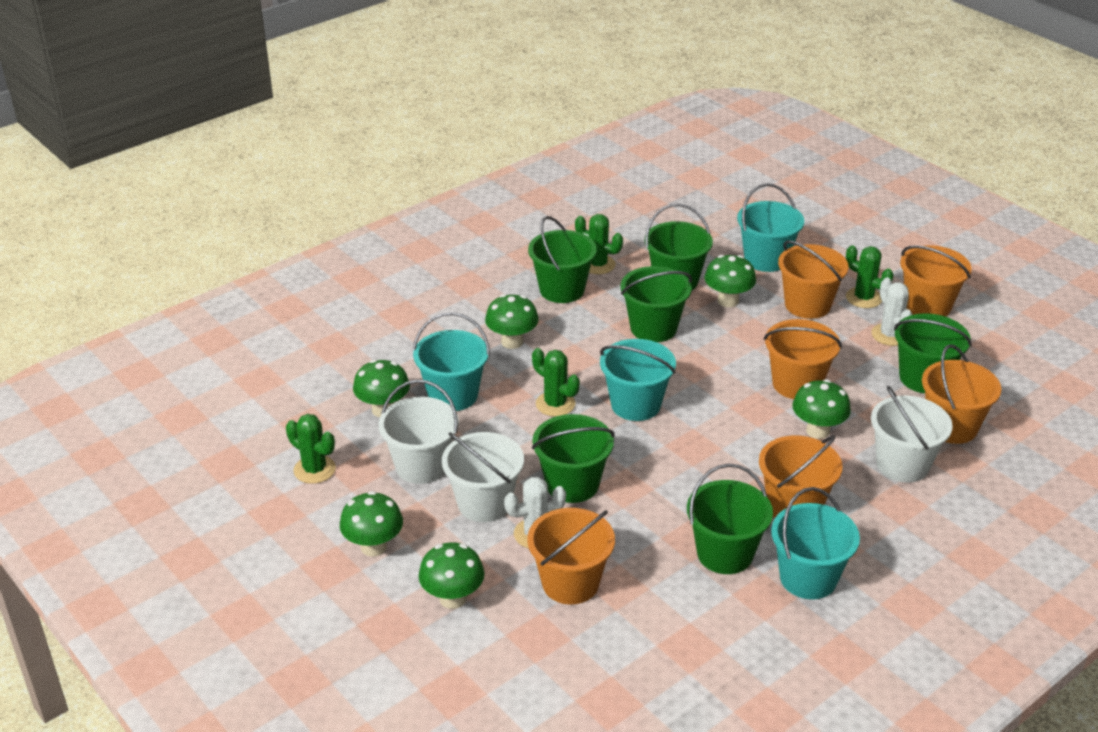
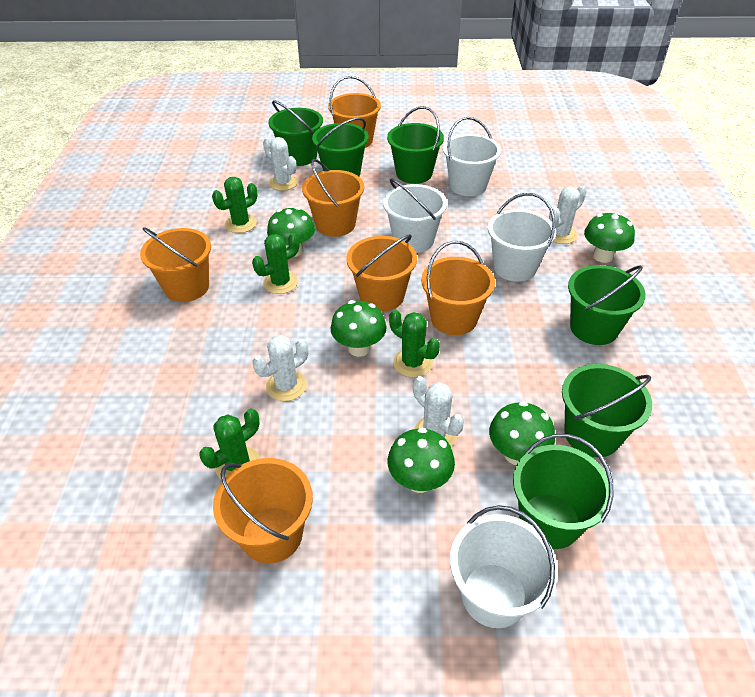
green mushroom: 6 -> 5
turquoise bucket: 4 -> 0
white bucket: 3 -> 4
white cactus: 2 -> 4

